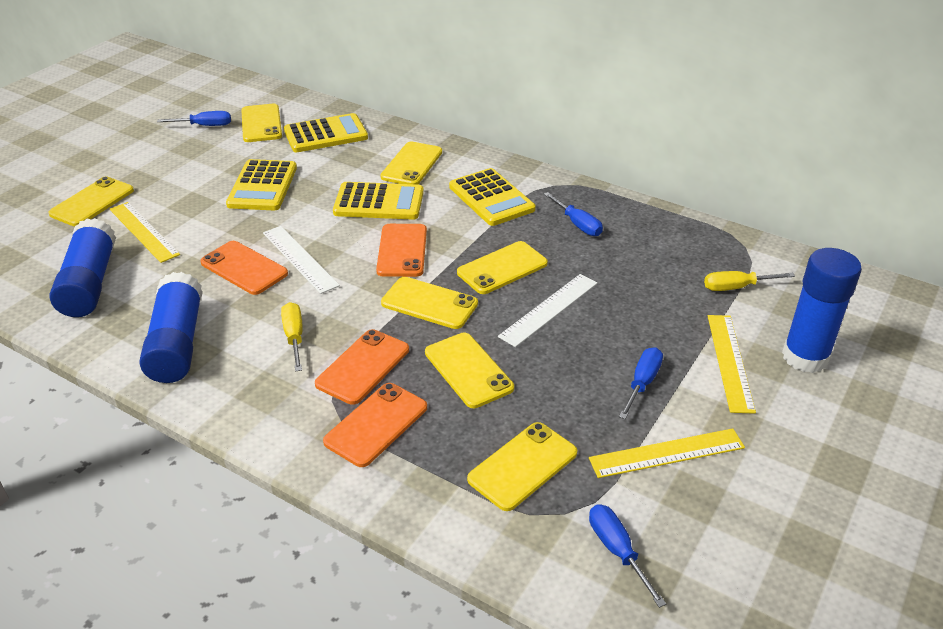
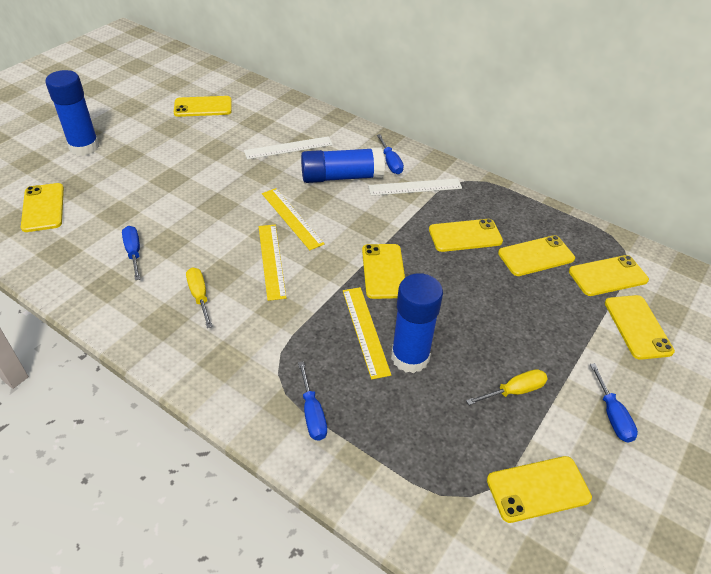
orange phone: 4 -> 0
yellow calculator: 4 -> 0
yellow phone: 7 -> 8

